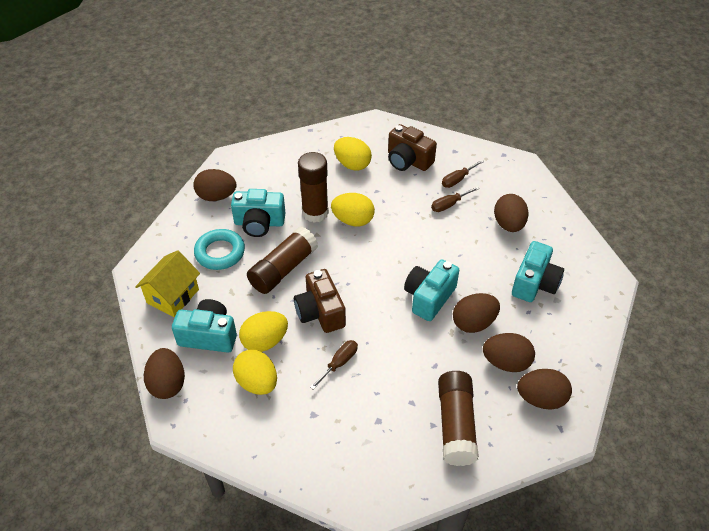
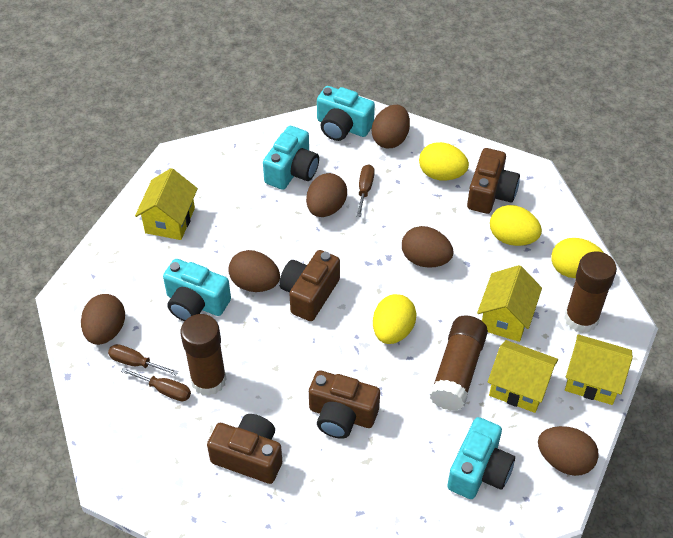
brown camera: 2 -> 4
turquoise ring: 1 -> 0
yellow house: 1 -> 4

